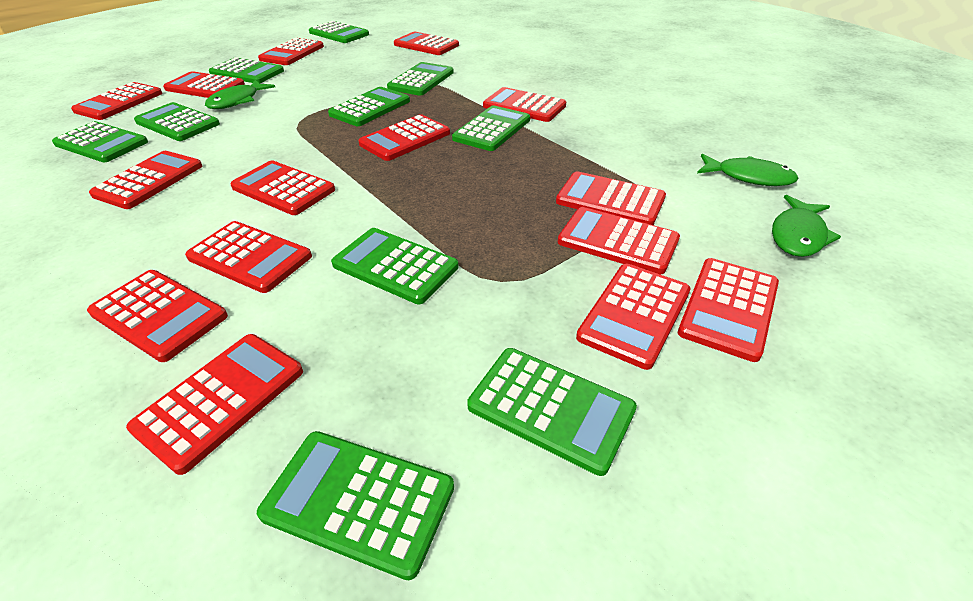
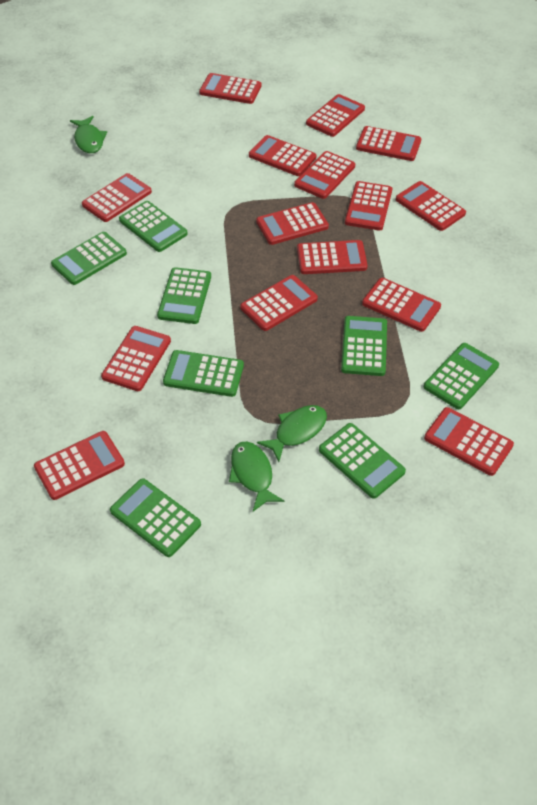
green calculator: 10 -> 8

